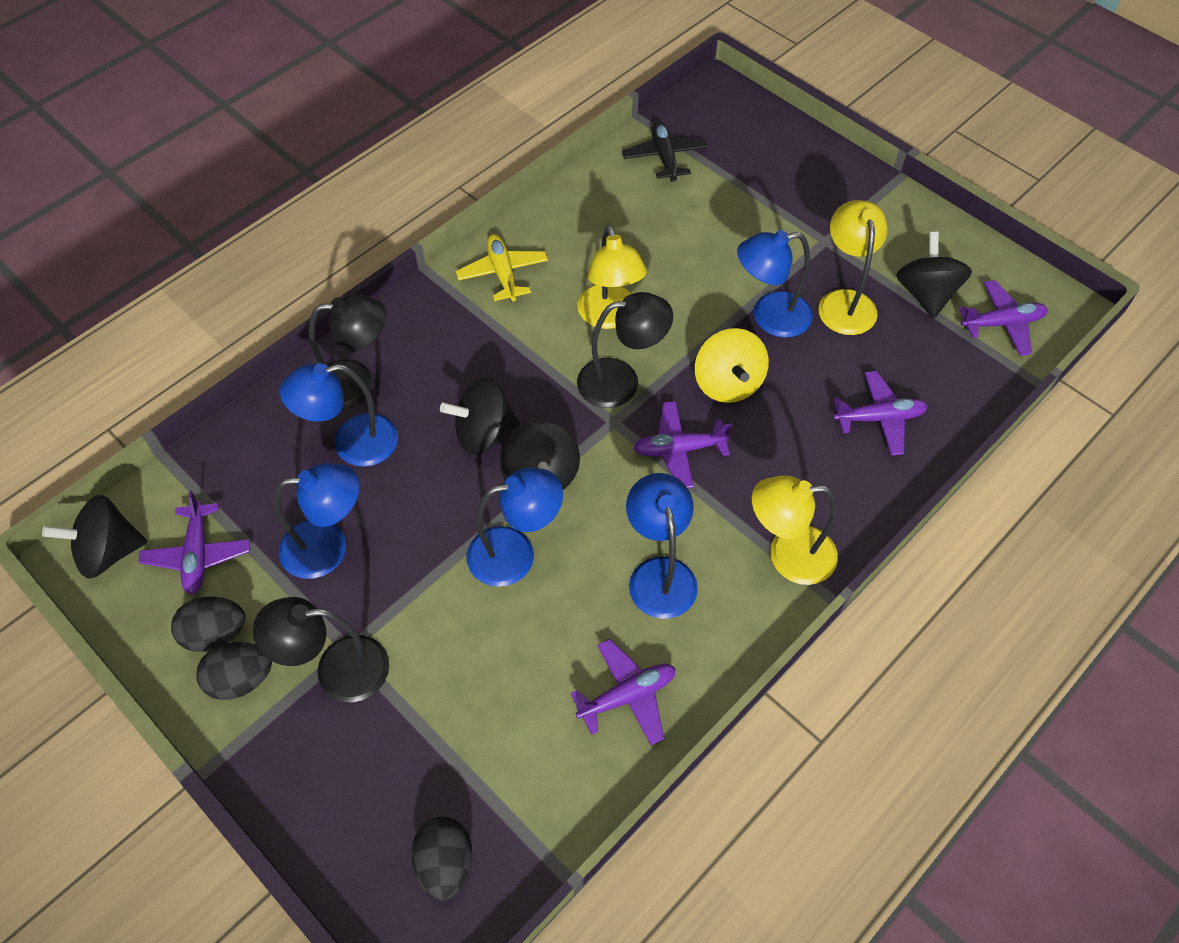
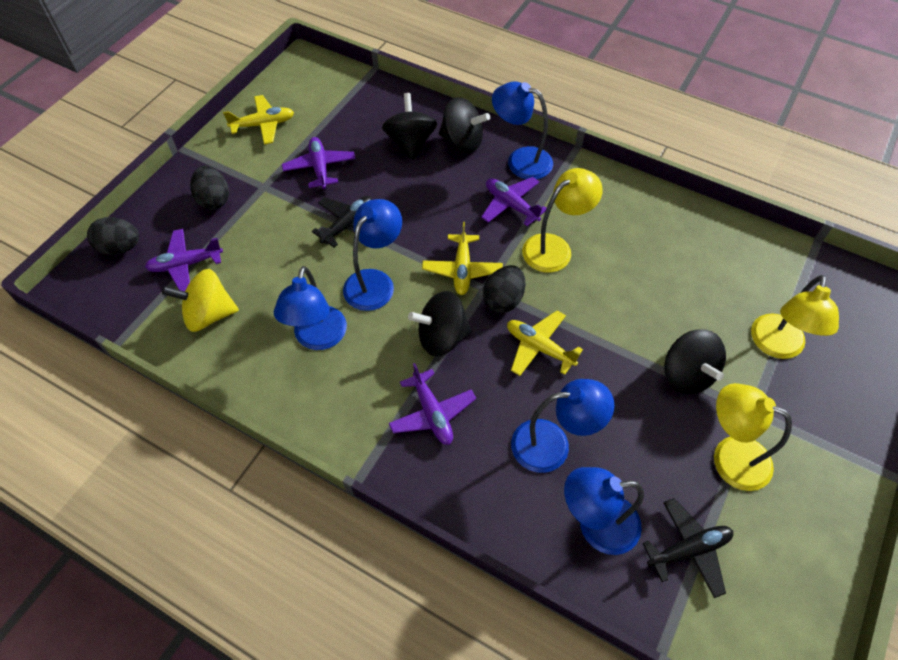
black lamp: 3 -> 0
black plane: 1 -> 2
purple plane: 5 -> 4
yellow plane: 1 -> 3

